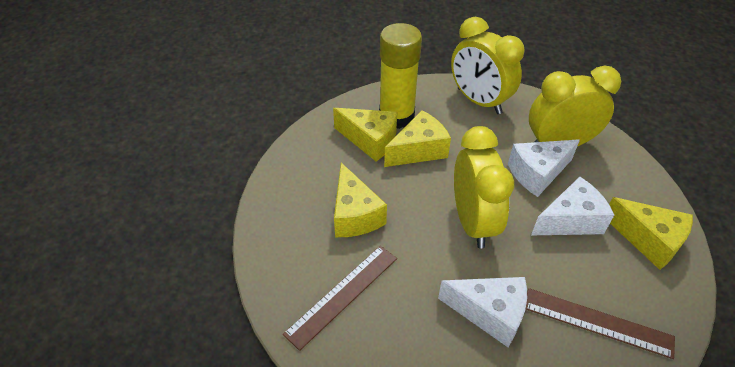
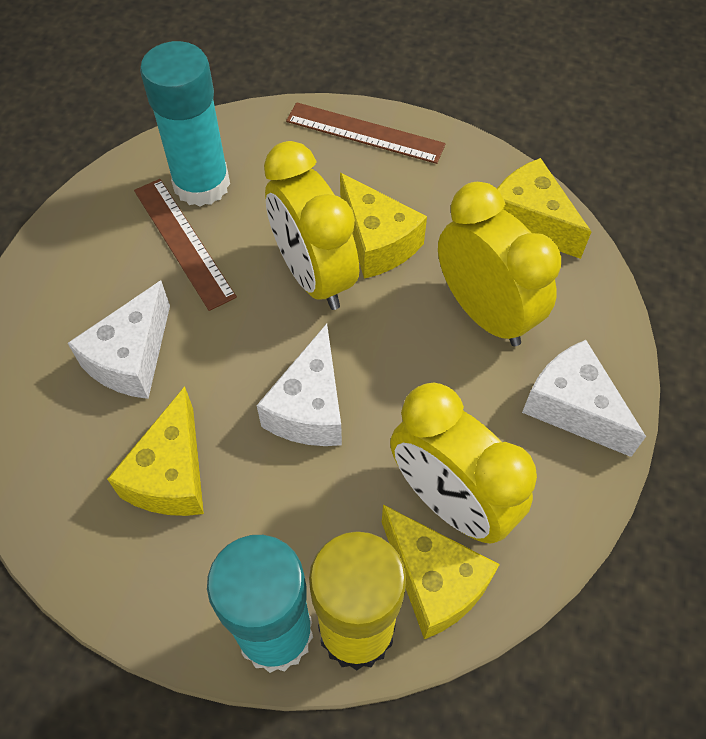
turquoise glue stick: 0 -> 2

